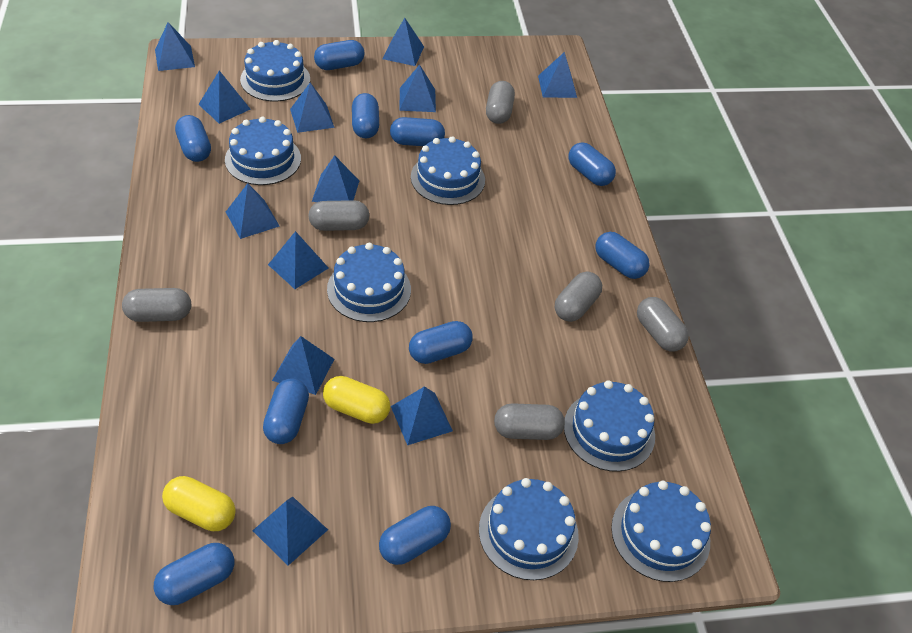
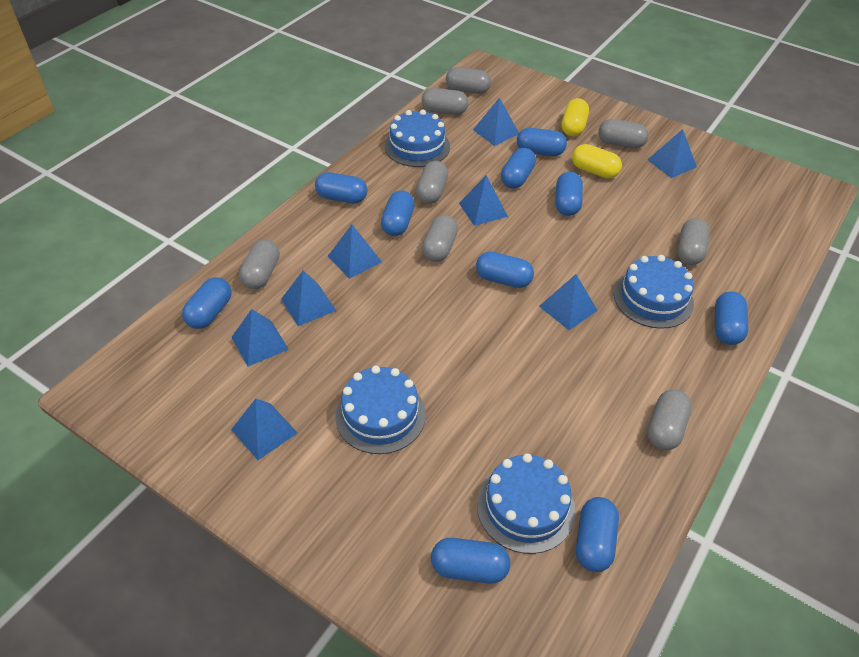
blue cake: 7 -> 4
blue pyramid: 12 -> 8
grey capsule: 6 -> 8

